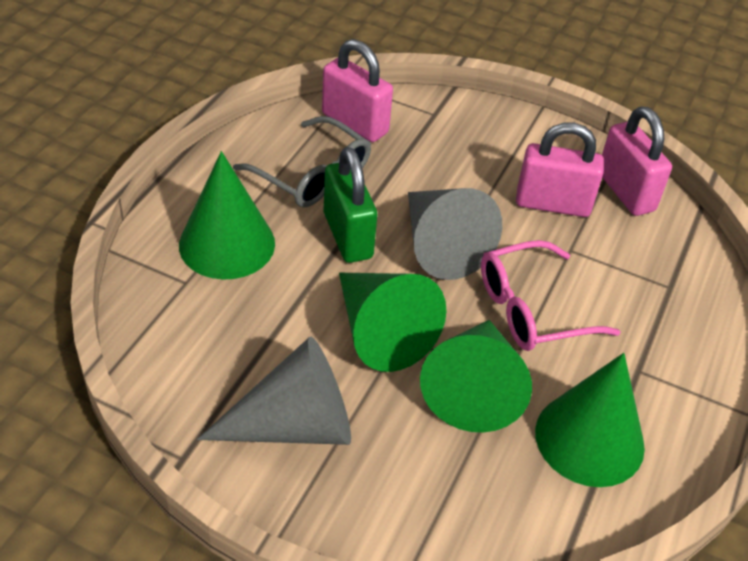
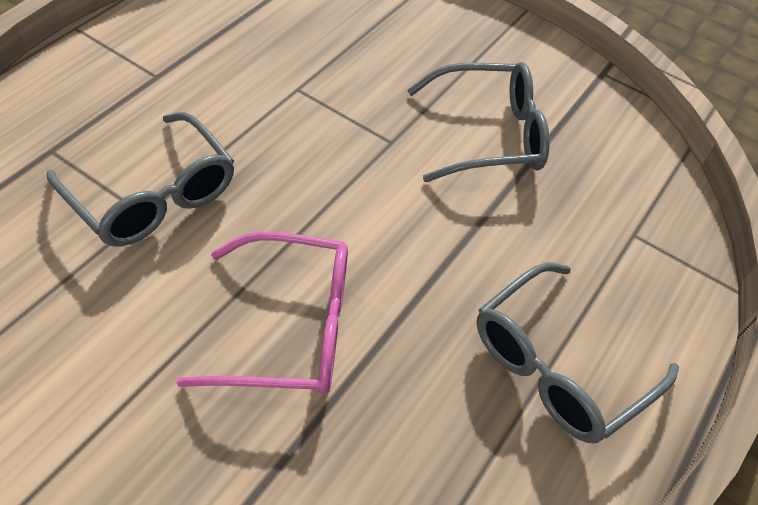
green cone: 4 -> 0
green padlock: 1 -> 0
grey cone: 2 -> 0
grey glasses: 1 -> 3
pink padlock: 3 -> 0

